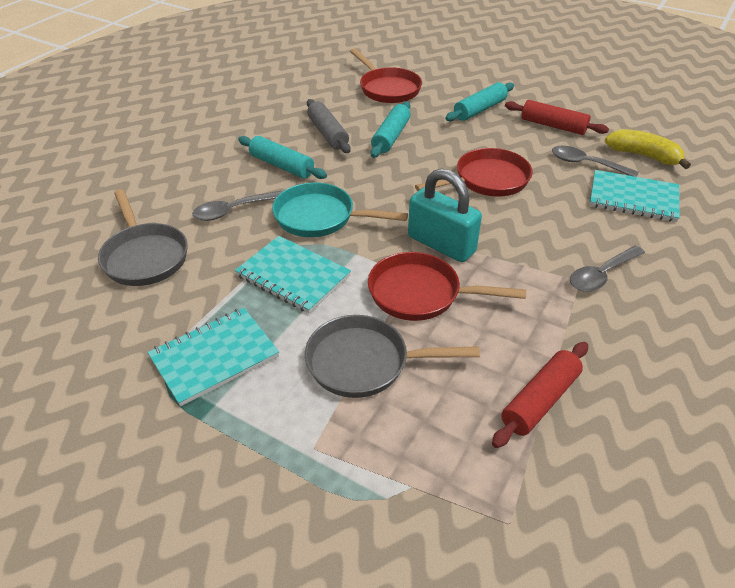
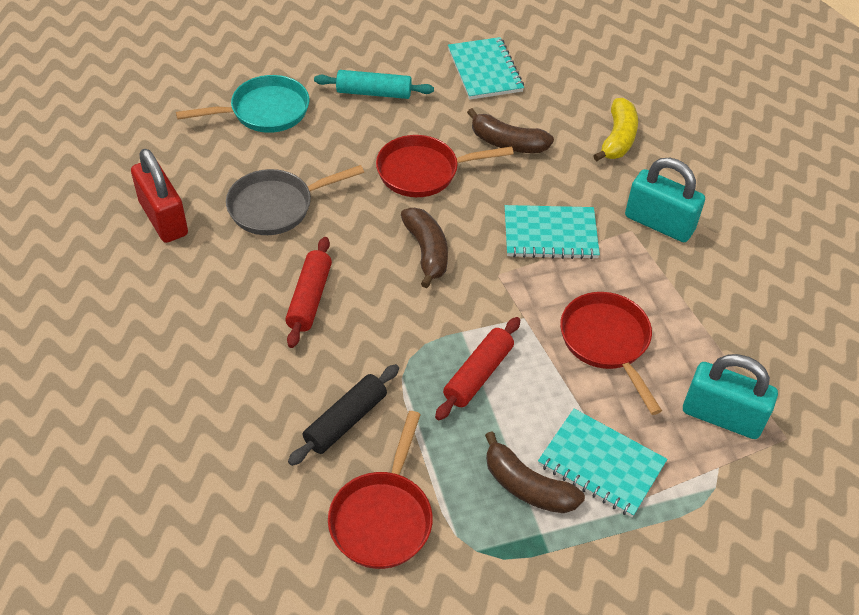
black rolling pin: 0 -> 1
brown banana: 0 -> 3
grey pan: 2 -> 1
grey rolling pin: 1 -> 0
grey spoon: 3 -> 0
red padlock: 0 -> 1
turquoise padlock: 1 -> 2
turquoise rolling pin: 3 -> 1

